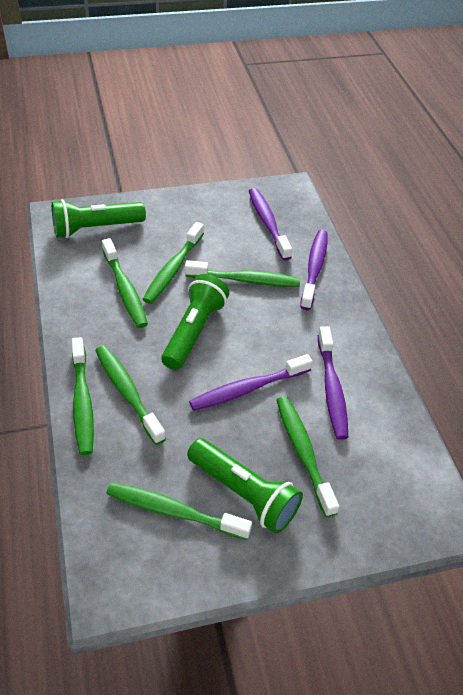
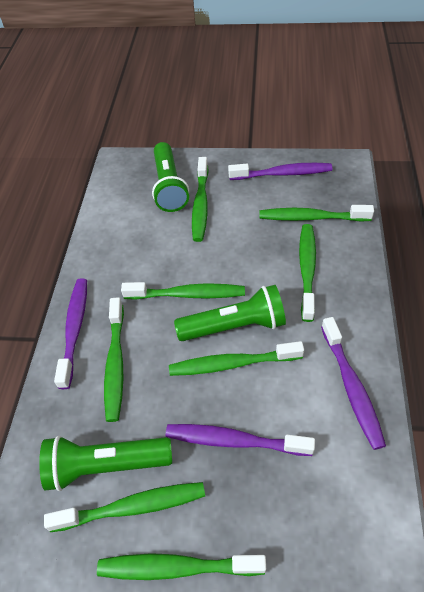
green toothbrush: 7 -> 8

